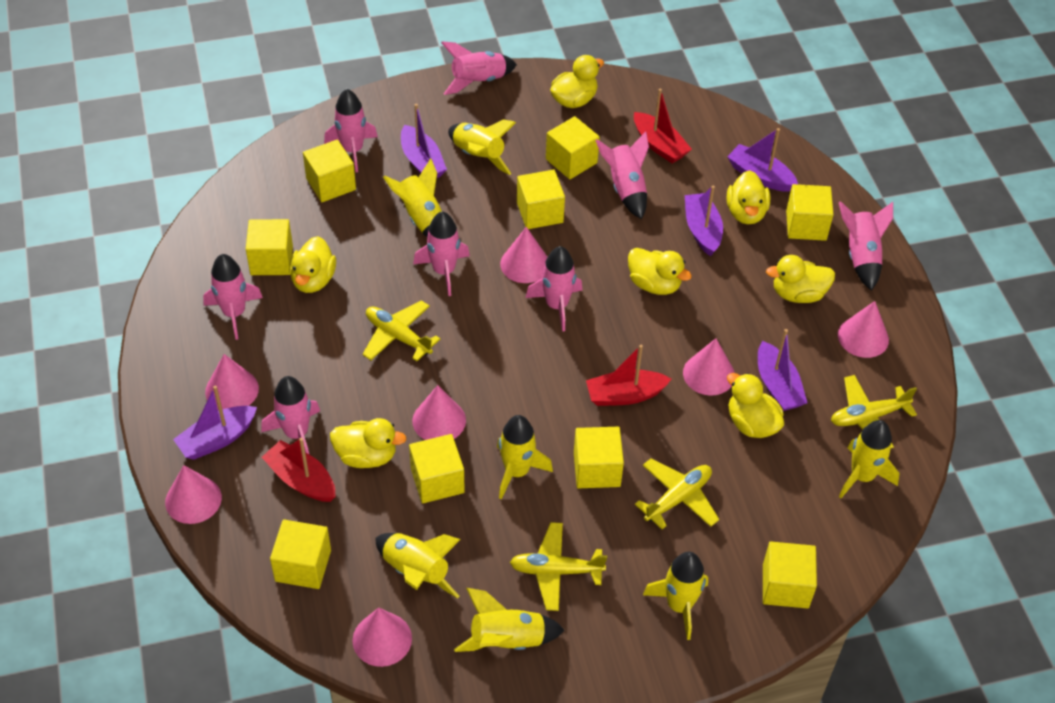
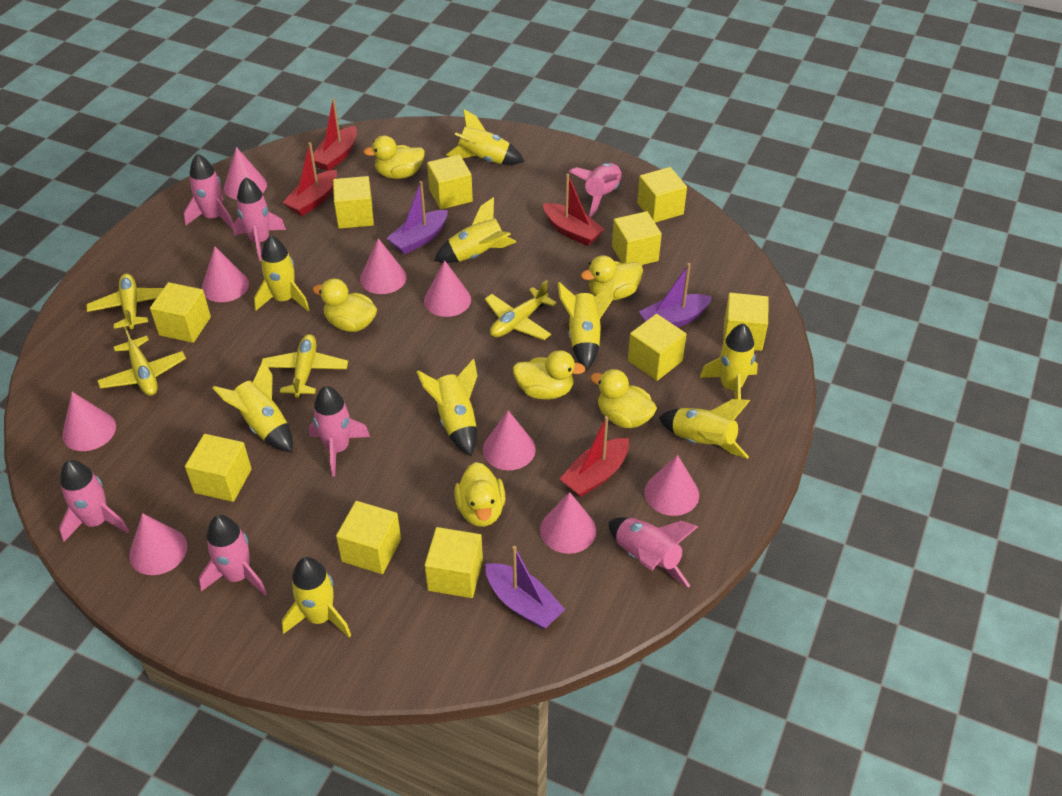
pink cone: 7 -> 9
pink rocket: 8 -> 7
purple boat: 5 -> 3
red boat: 3 -> 4
yellow cube: 9 -> 10
yellow duck: 7 -> 6
yellow rocket: 7 -> 9

